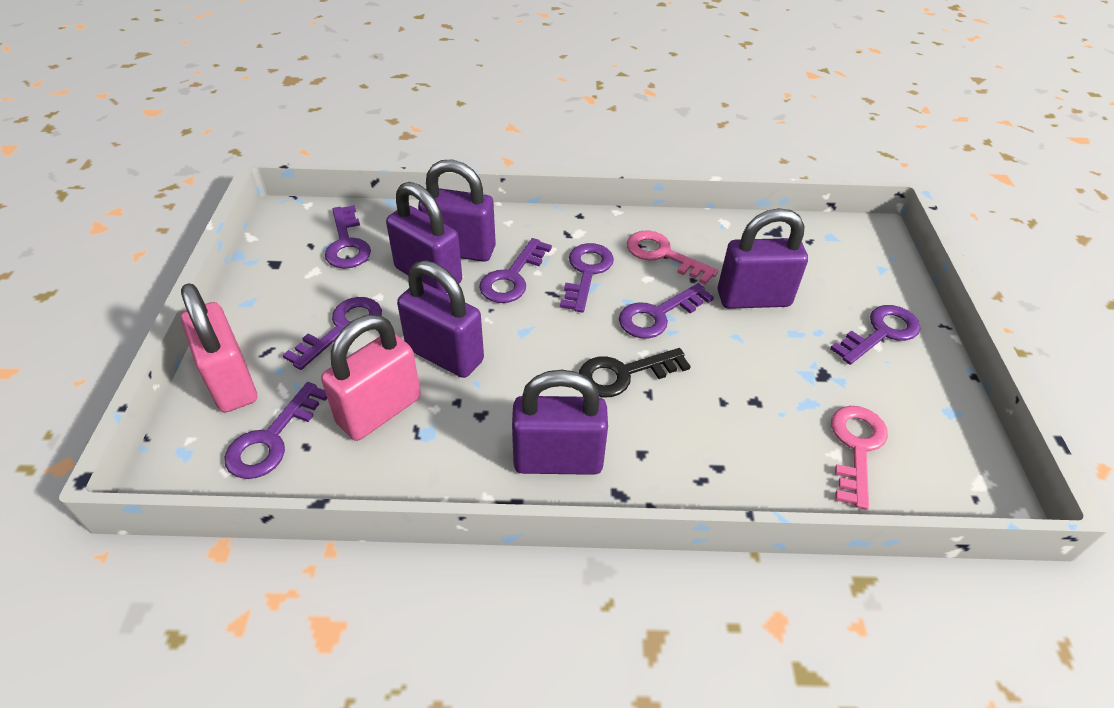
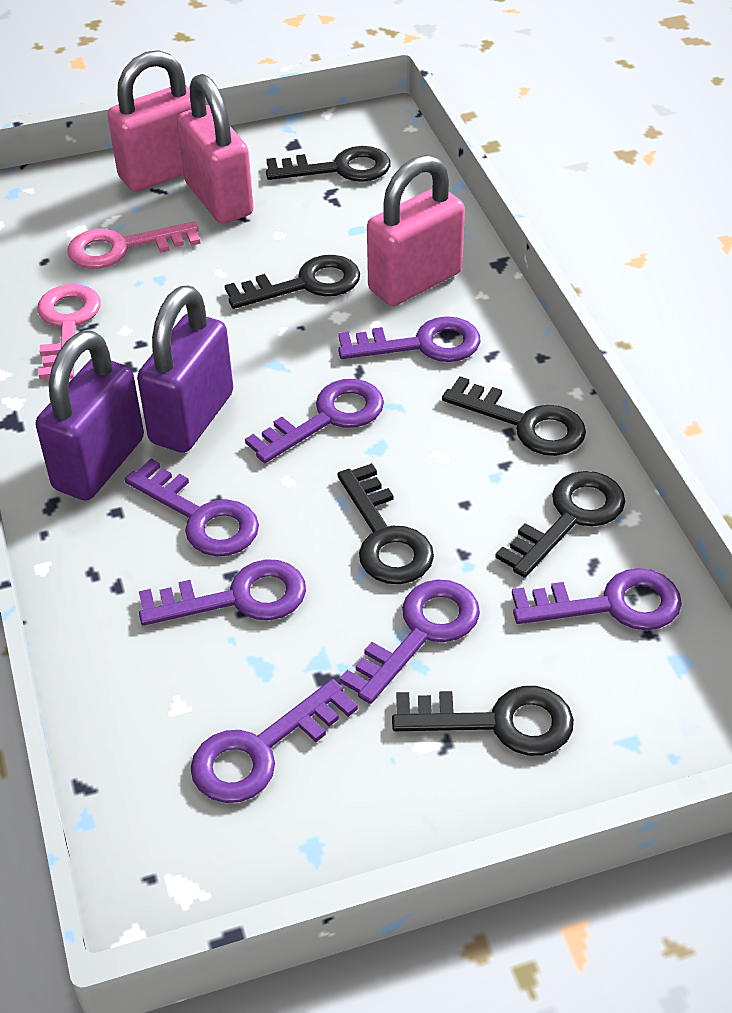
black key: 1 -> 6
pink padlock: 2 -> 3
purple padlock: 5 -> 2

